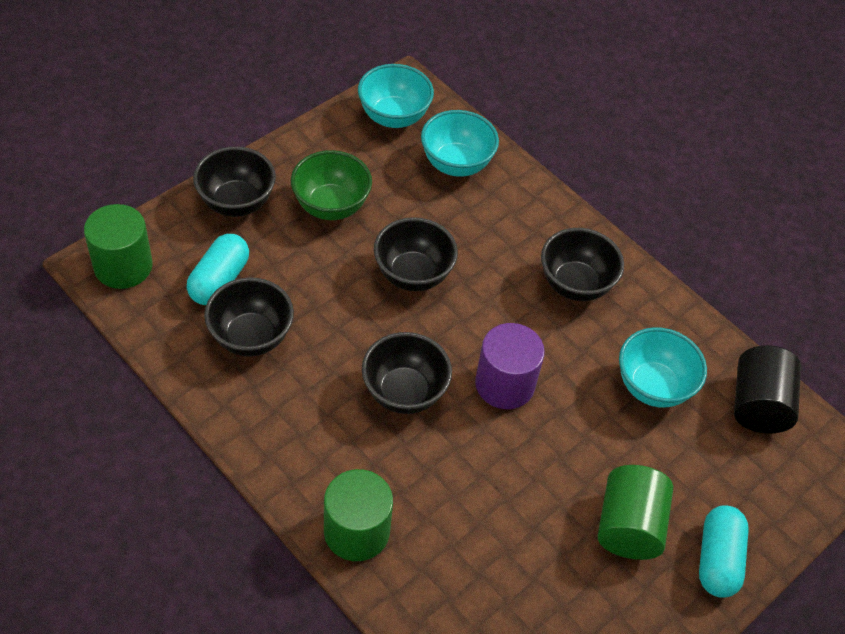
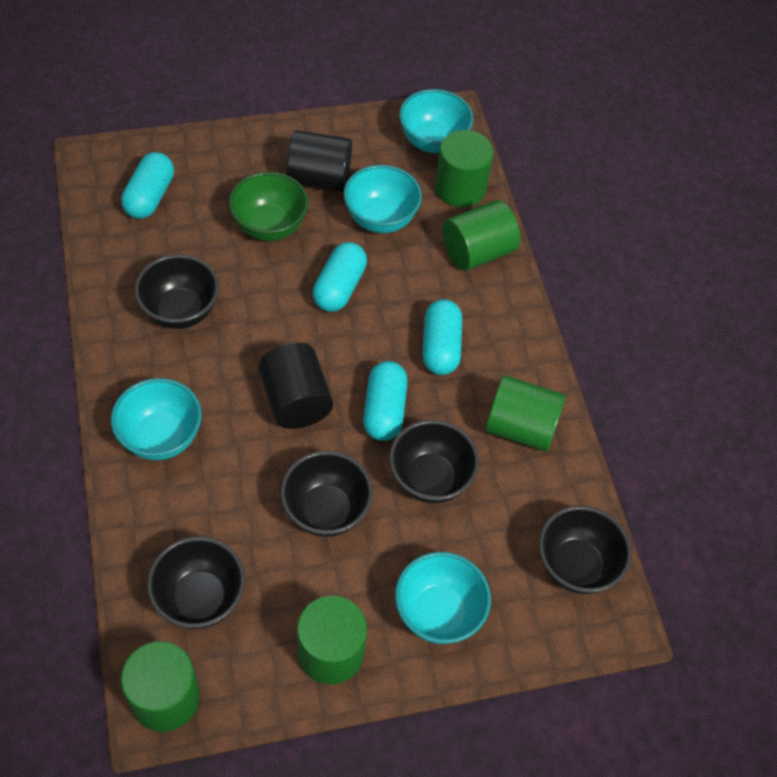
black cylinder: 1 -> 2
green cylinder: 3 -> 5
purple cylinder: 1 -> 0
turquoise bowl: 3 -> 4
turquoise capsule: 2 -> 4

